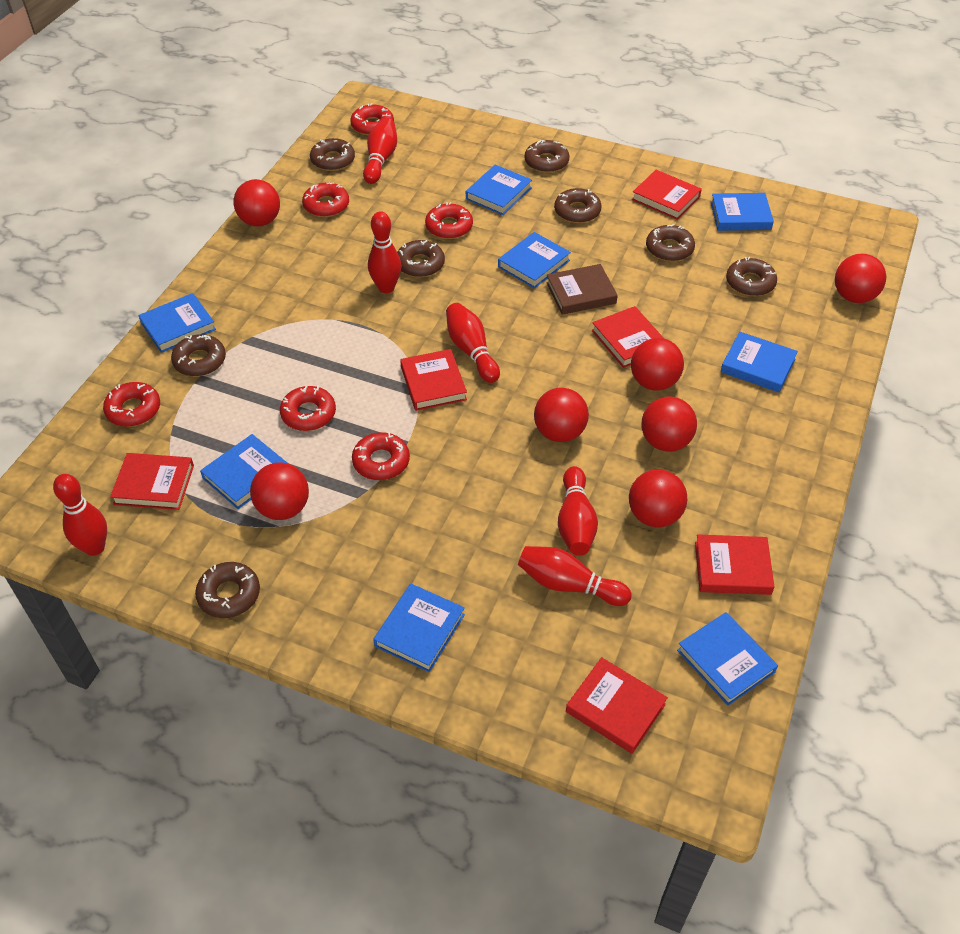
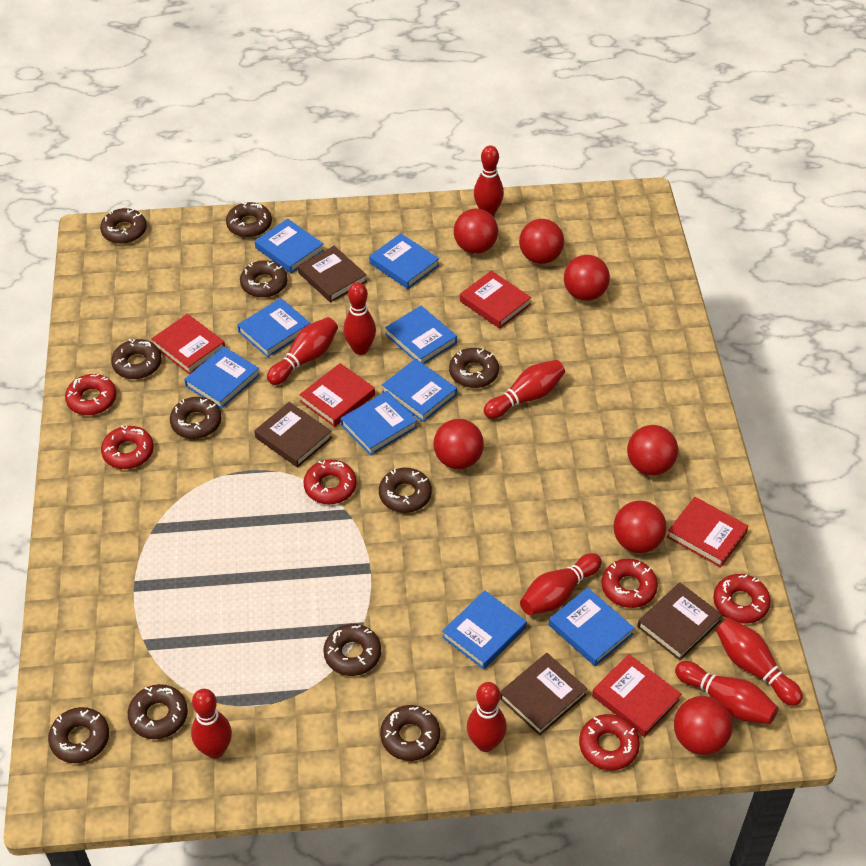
blue book: 8 -> 9
brown book: 1 -> 4
brown donut: 8 -> 11
red book: 6 -> 5
red bowling pin: 6 -> 9

